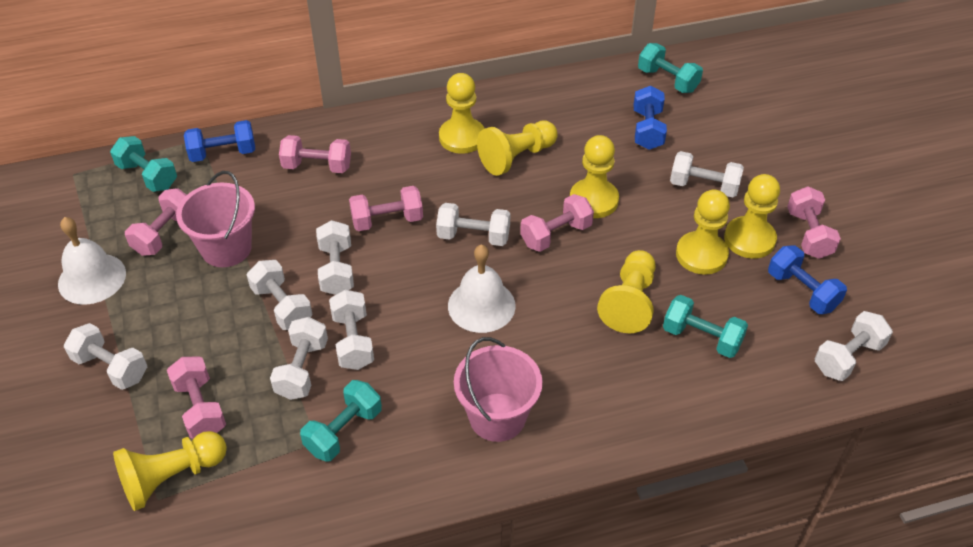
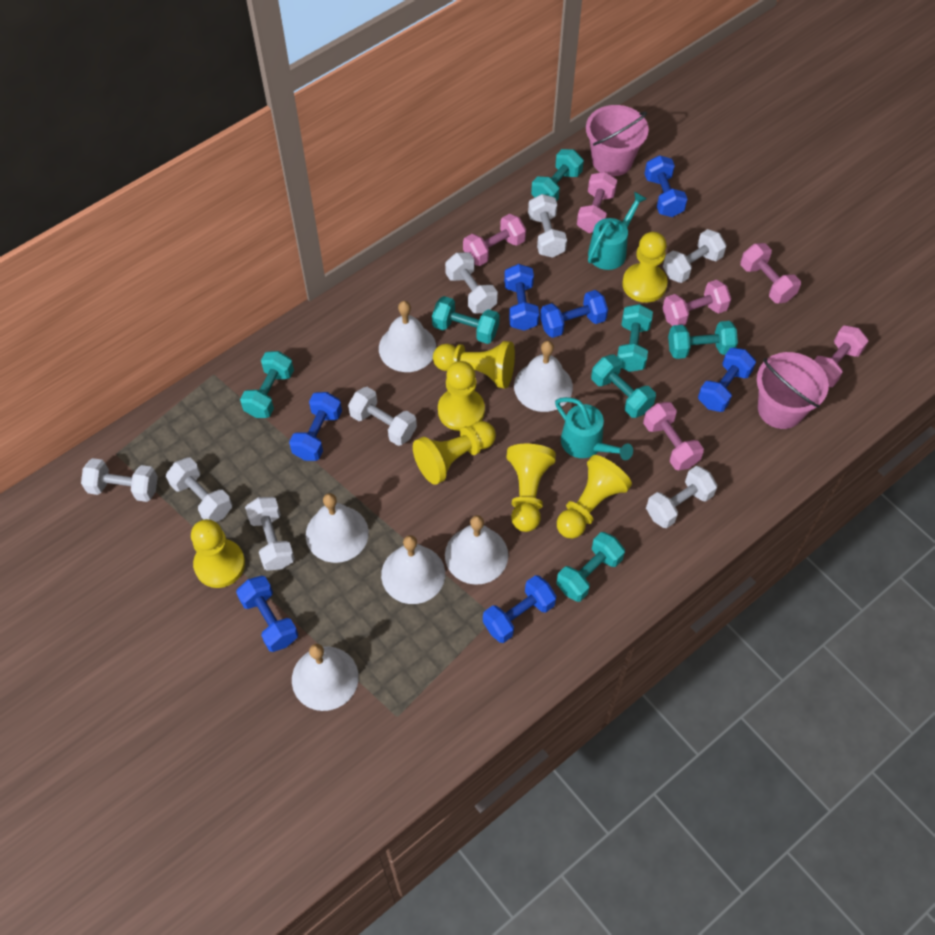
blue dumbbell: 3 -> 7
turquoise dumbbell: 4 -> 7
turquoise watering can: 0 -> 2
white bell: 2 -> 6

